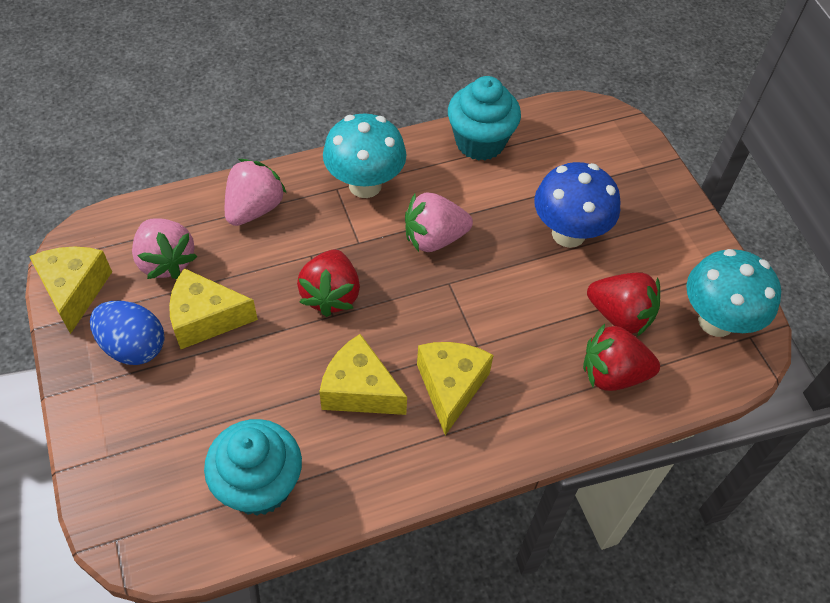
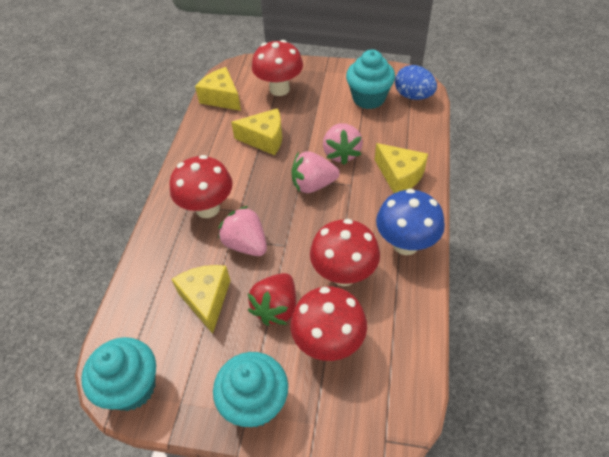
red mushroom: 0 -> 4
red strawberry: 3 -> 1
turquoise cupcake: 2 -> 3
turquoise mushroom: 2 -> 0

